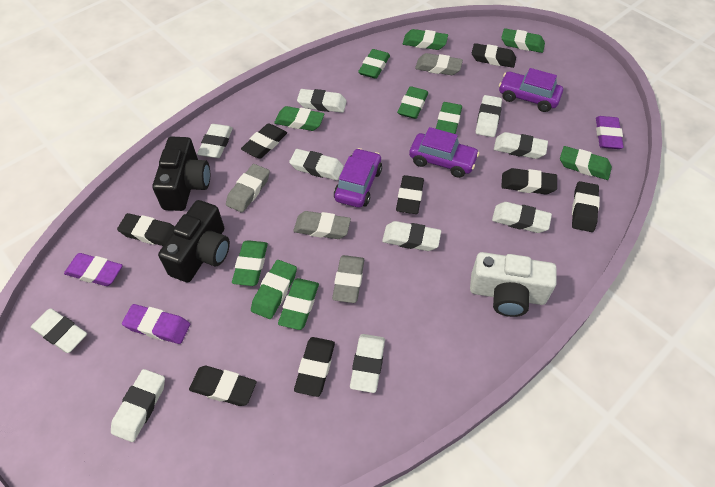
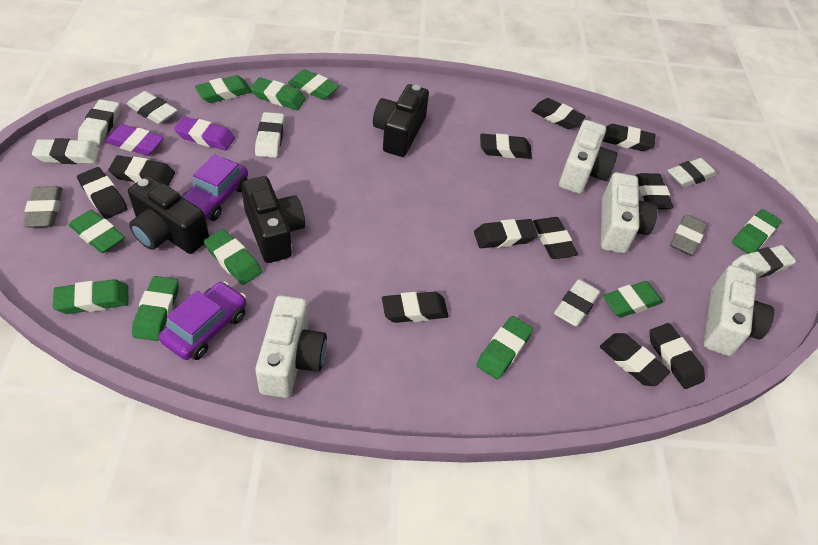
black camera: 2 -> 3
black eraser: 8 -> 11
grey eraser: 4 -> 2
purple car: 3 -> 2
purple eraser: 3 -> 2
white camera: 1 -> 4
white eraser: 10 -> 7

